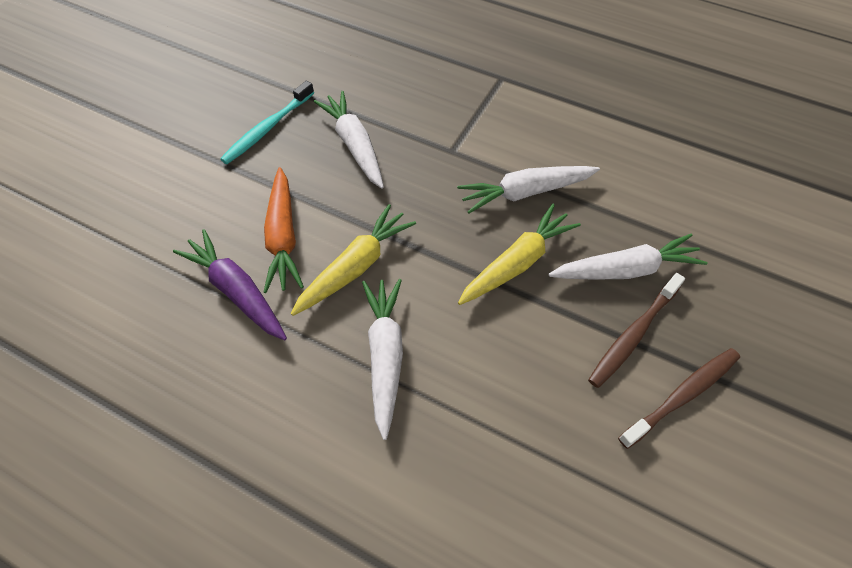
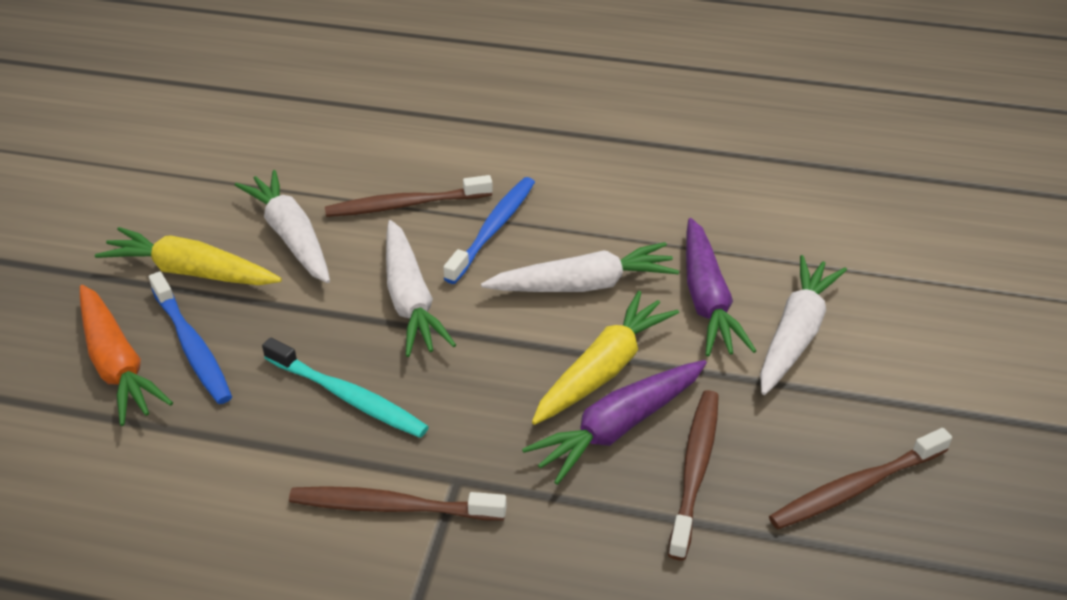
blue toothbrush: 0 -> 2
brown toothbrush: 2 -> 4
purple carrot: 1 -> 2

